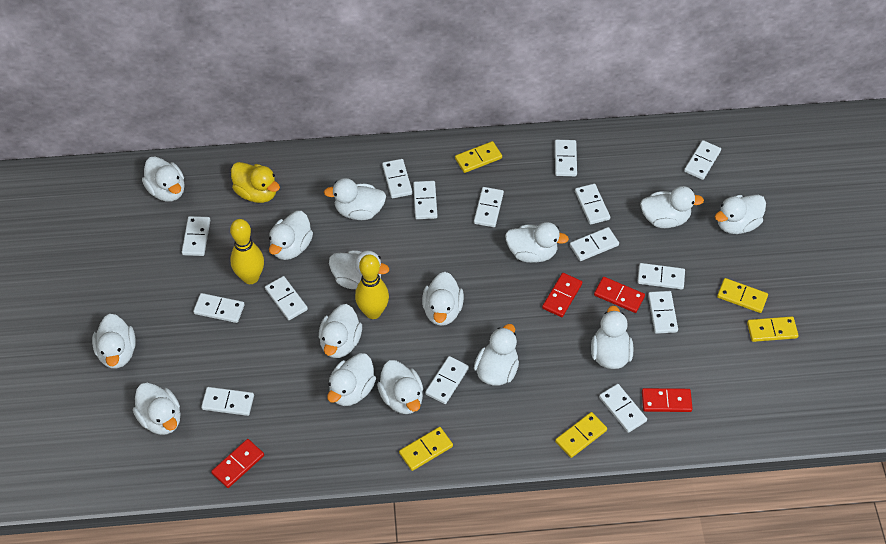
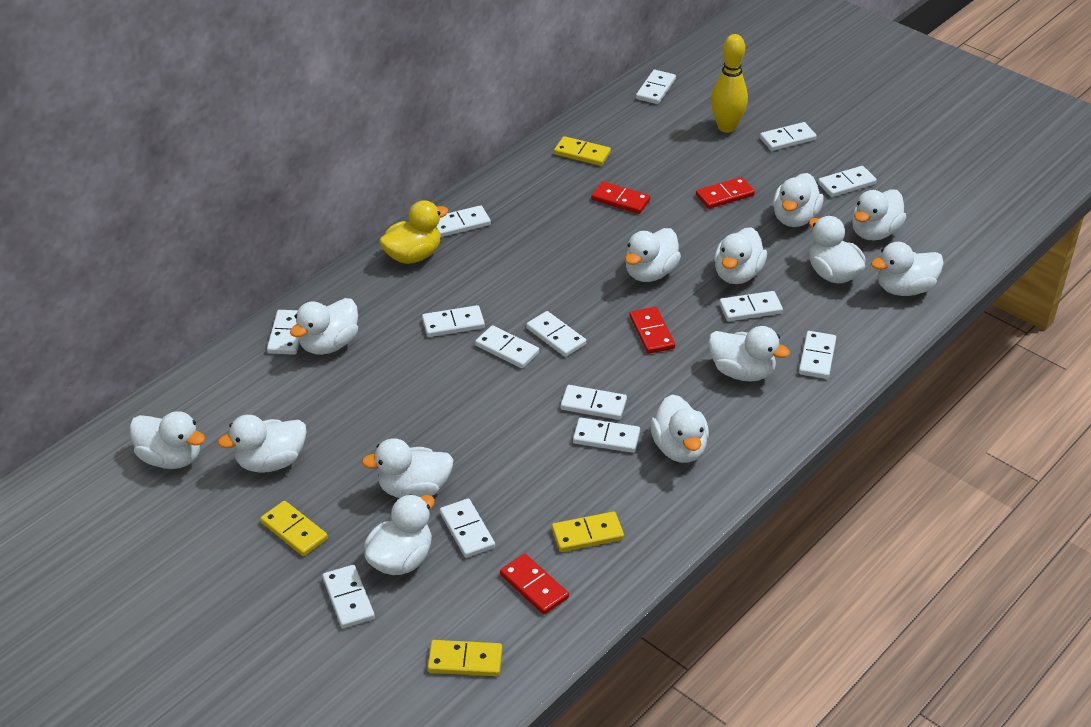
white domino: 15 -> 14
white duck: 15 -> 13
yellow bowling pin: 2 -> 1
yellow domino: 5 -> 4

